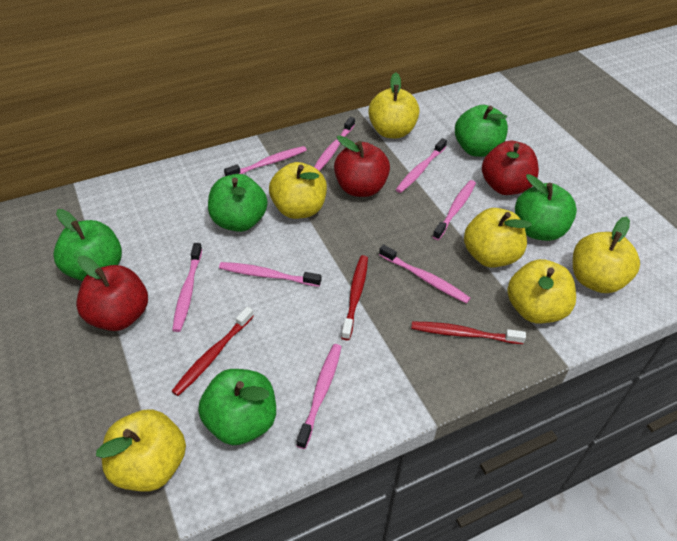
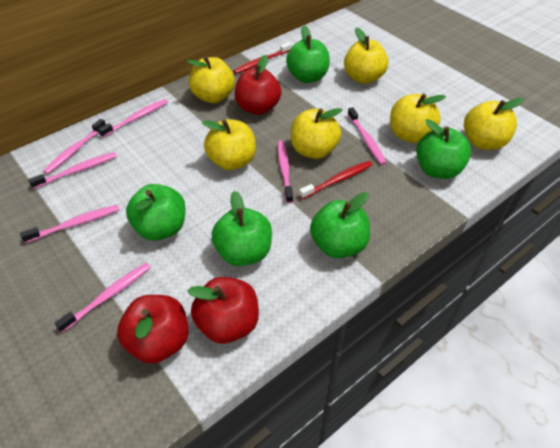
pink toothbrush: 8 -> 7
red toothbrush: 3 -> 2

